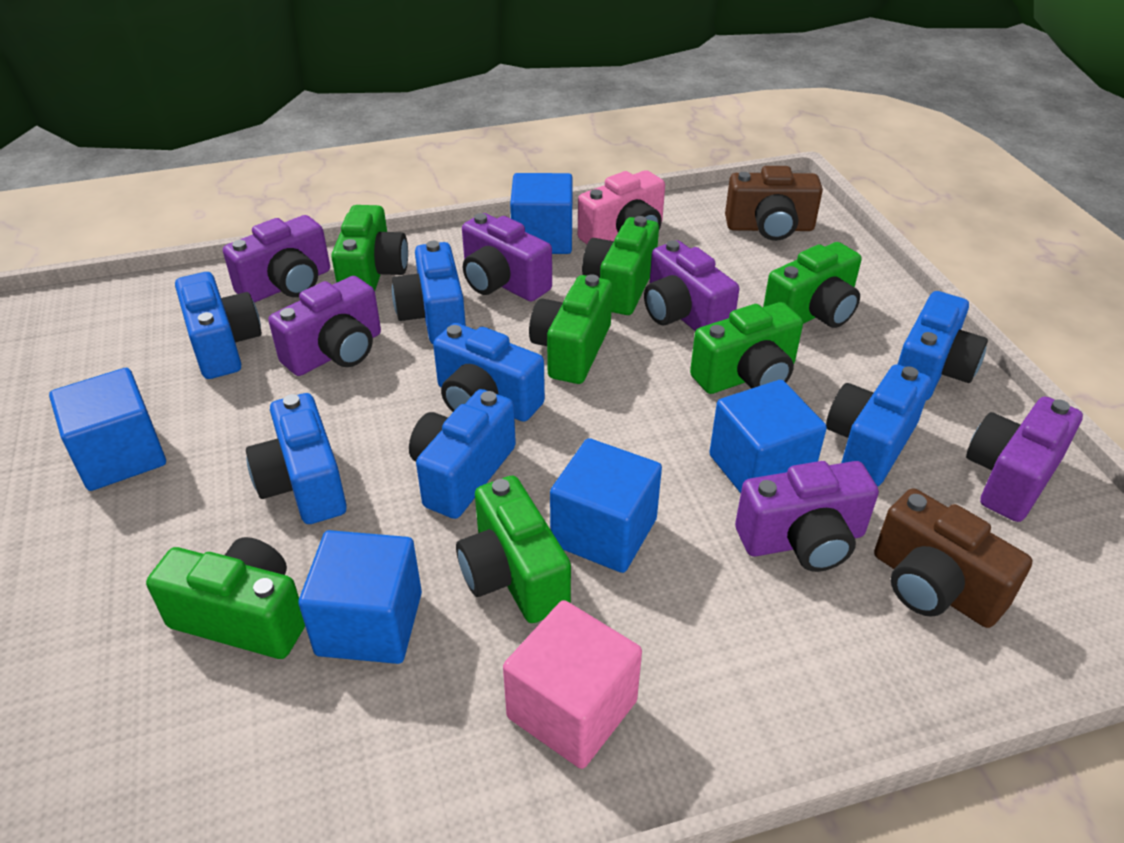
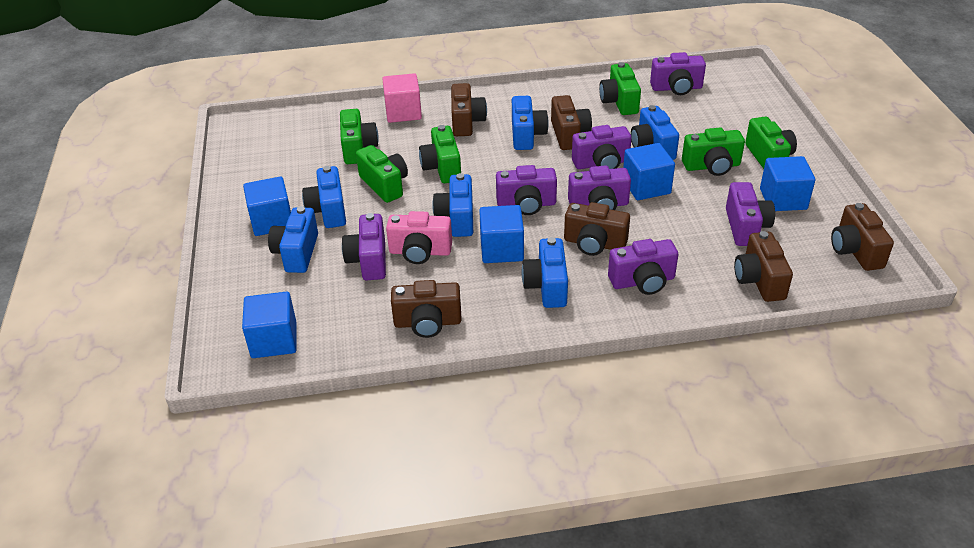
blue camera: 7 -> 6
brown camera: 2 -> 6
green camera: 7 -> 6
purple camera: 6 -> 7

